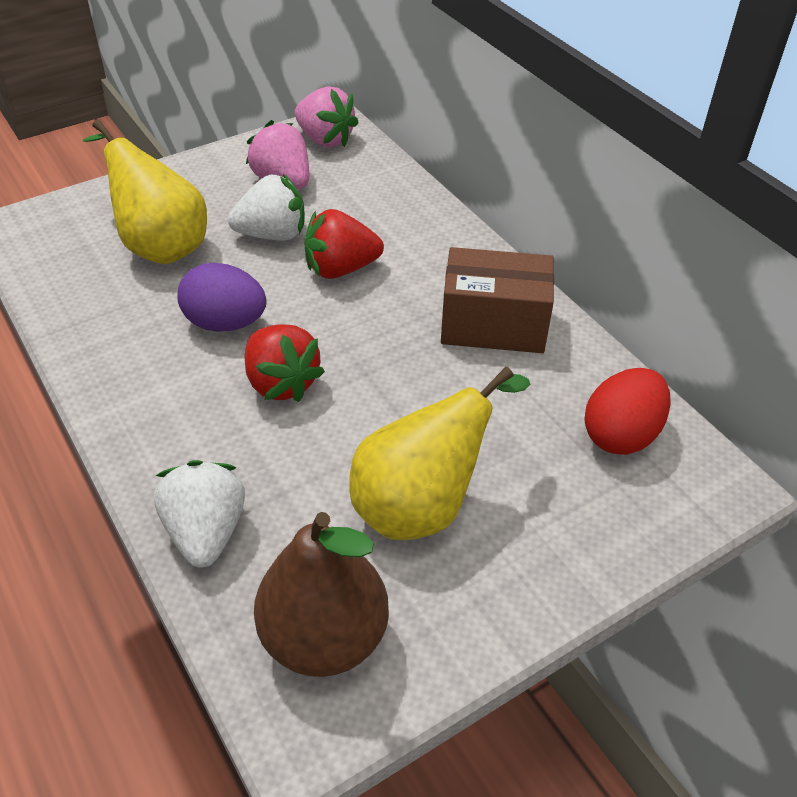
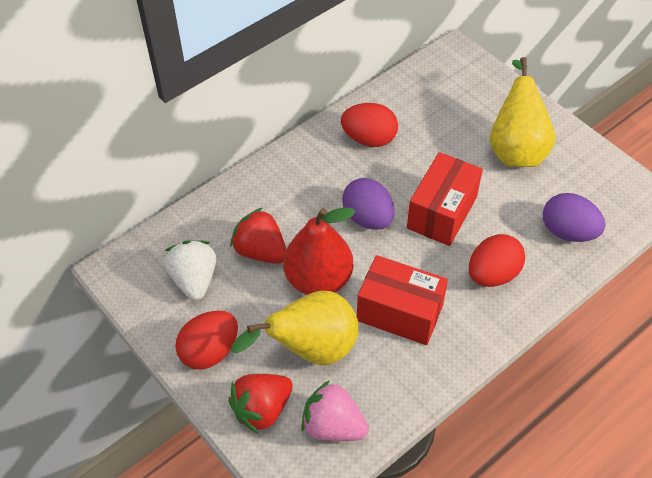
brown box: 1 -> 0
brown pear: 1 -> 0
pink strawberry: 2 -> 1
purple egg: 1 -> 2
red box: 0 -> 2
red egg: 1 -> 3
red pear: 0 -> 1
white strawberry: 2 -> 1

